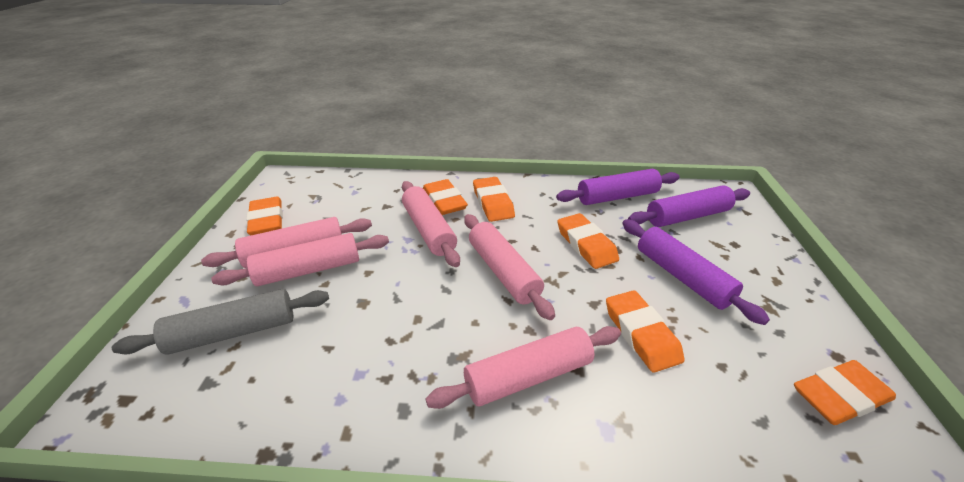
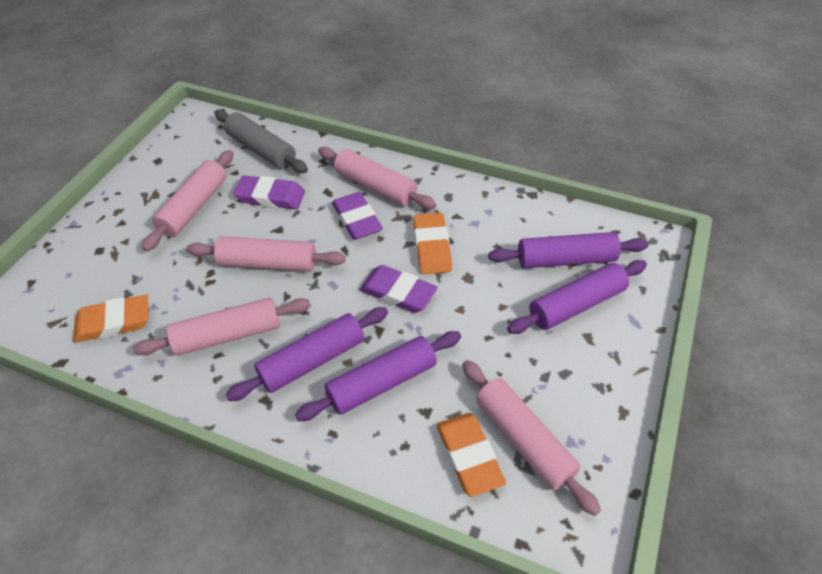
orange eraser: 6 -> 3
purple eraser: 0 -> 3
purple rolling pin: 3 -> 4

